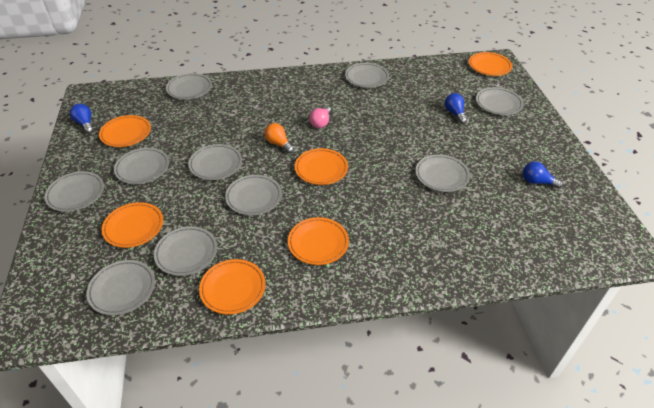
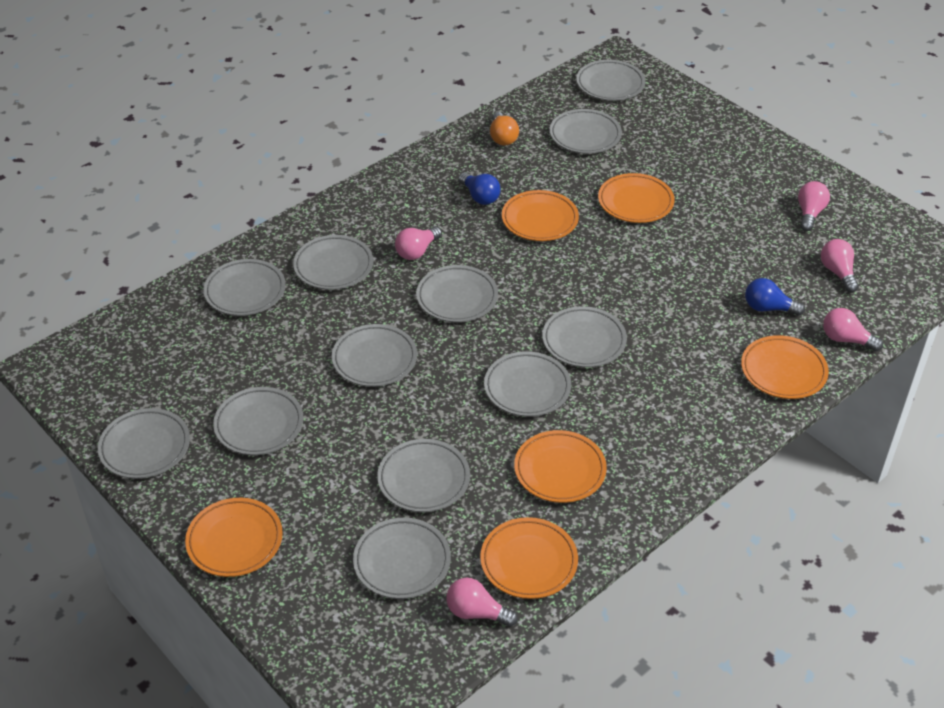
blue light bulb: 3 -> 2
grey plate: 10 -> 12
pink light bulb: 1 -> 5

